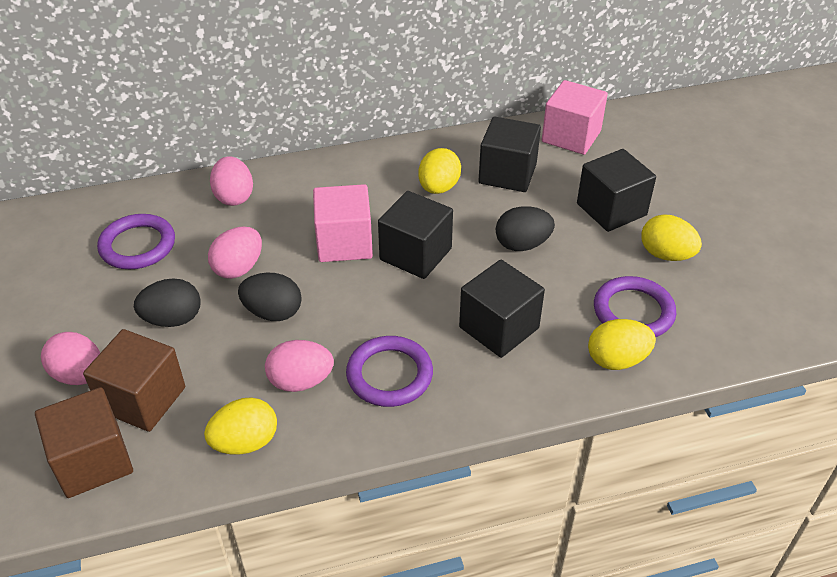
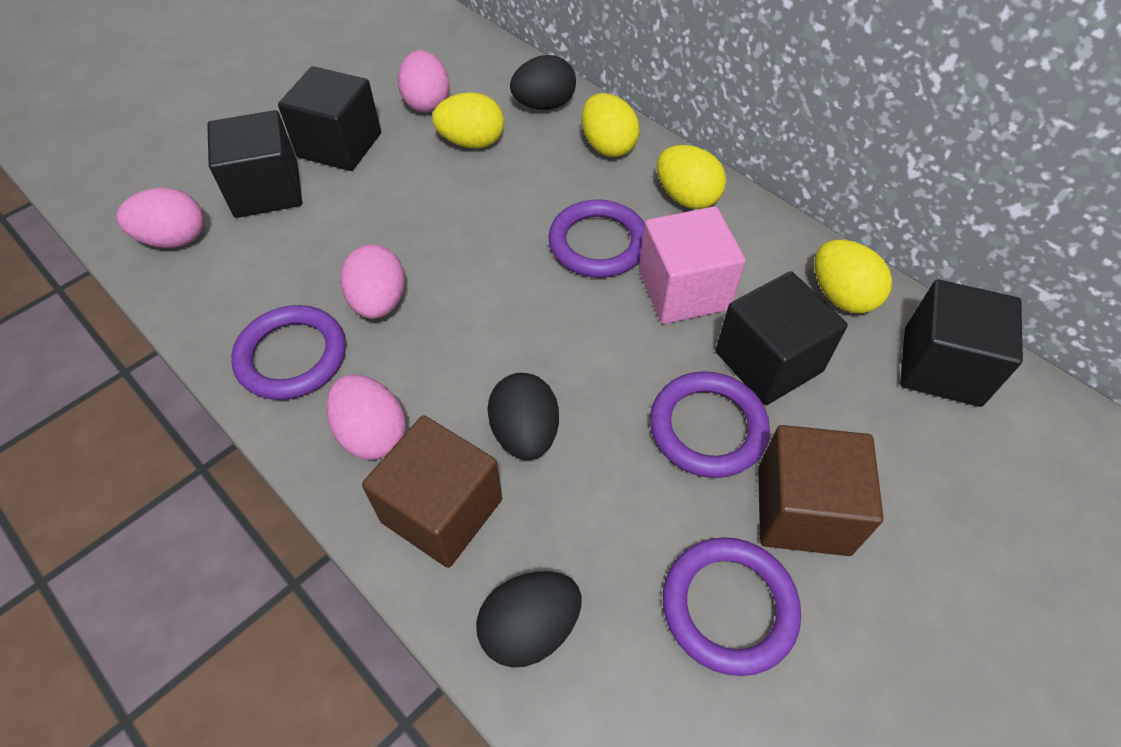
pink cube: 2 -> 1
purple ring: 3 -> 4

